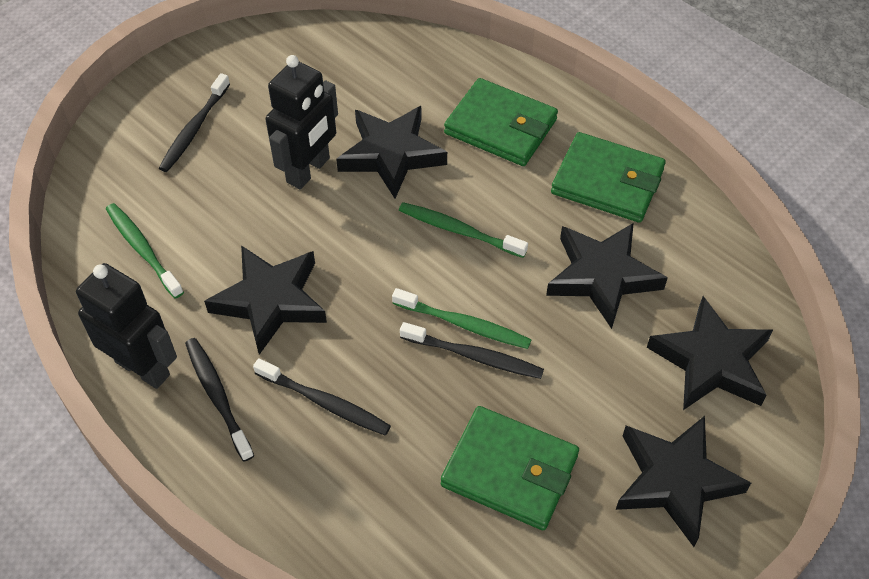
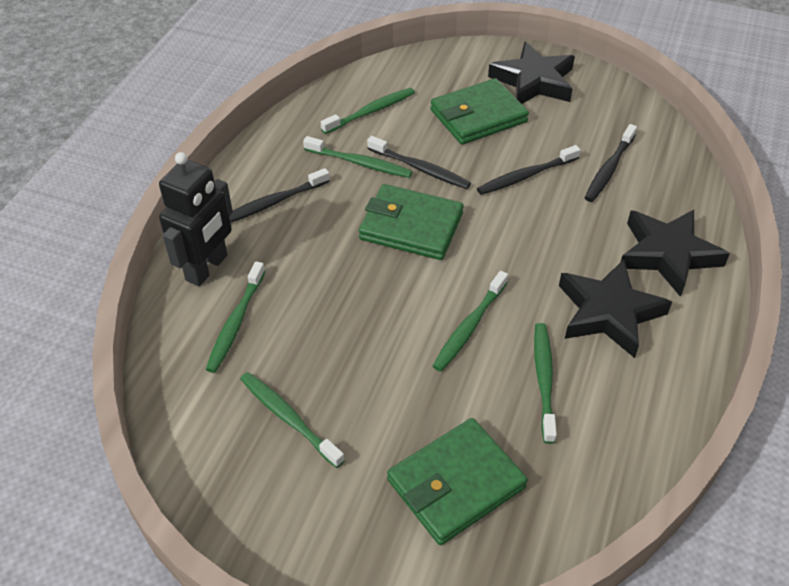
black robot: 2 -> 1
black star: 5 -> 3
green toothbrush: 3 -> 6

